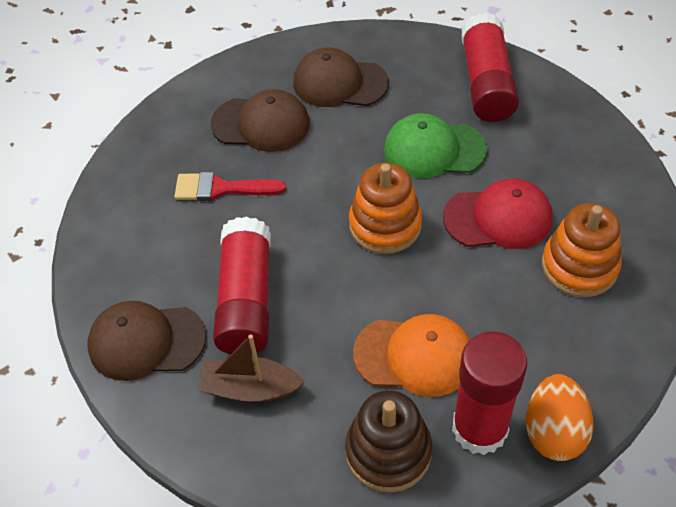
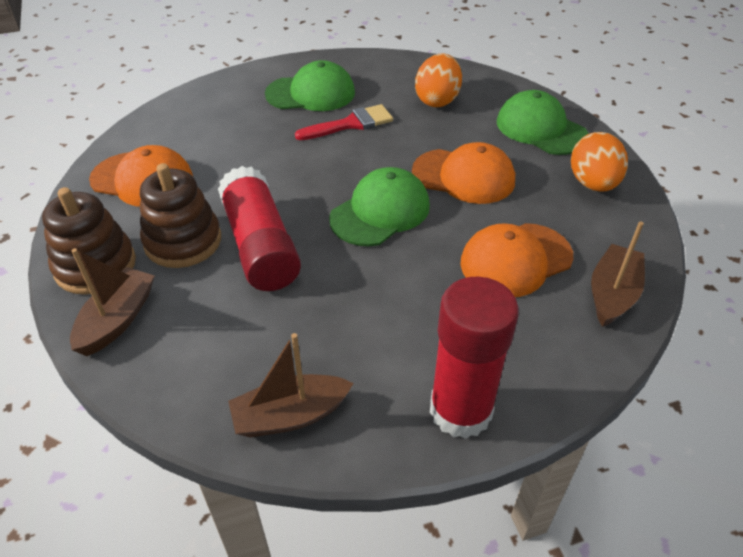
brown boat: 1 -> 3
brown cap: 3 -> 0
brown stacking toy: 1 -> 2
green cap: 1 -> 3
orange cap: 1 -> 3
orange egg: 1 -> 2
orange stacking toy: 2 -> 0
red cap: 1 -> 0
red glue stick: 3 -> 2

